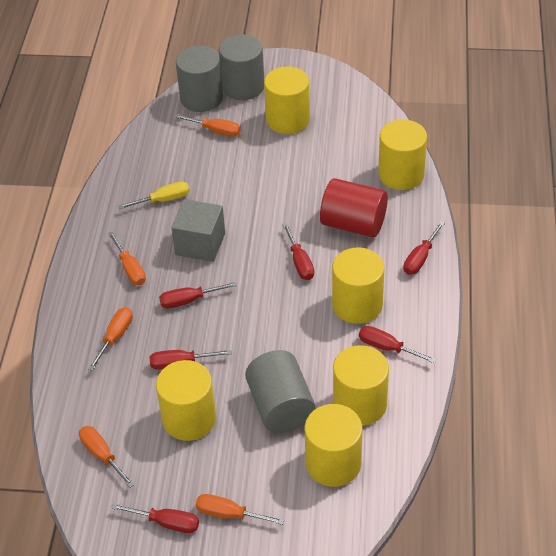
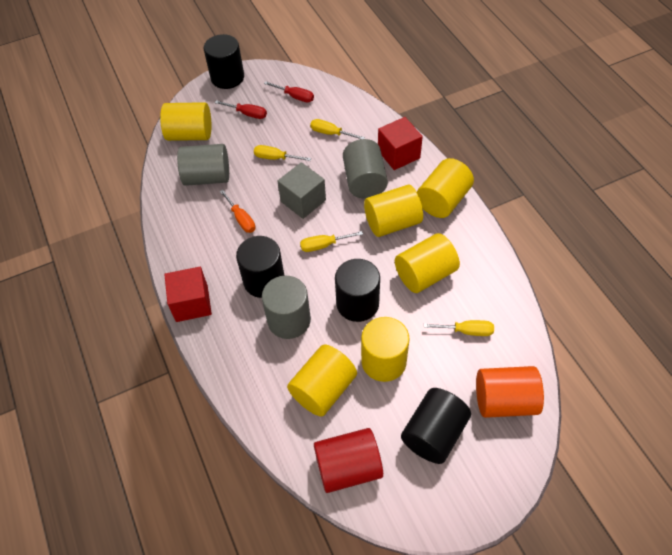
black cylinder: 0 -> 4
orange cylinder: 0 -> 1
orange screwdriver: 5 -> 1
red cube: 0 -> 2
red screwdriver: 6 -> 2
yellow screwdriver: 1 -> 4

